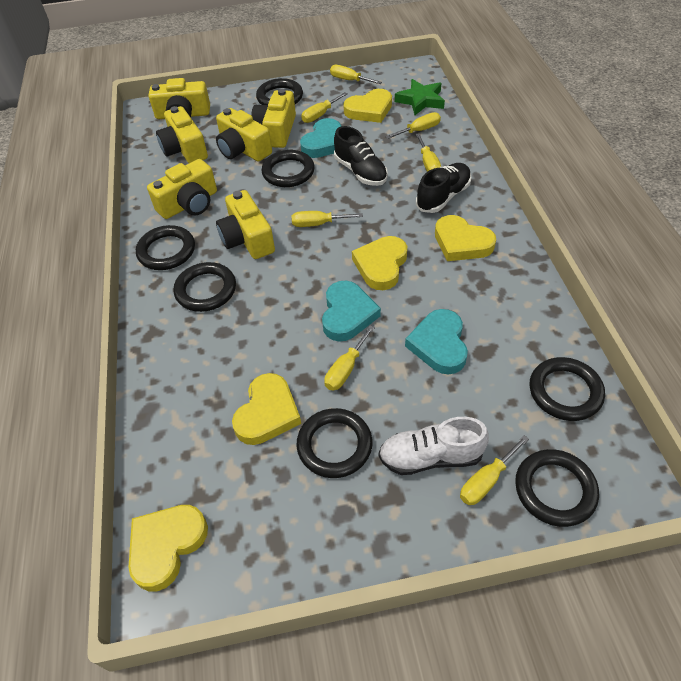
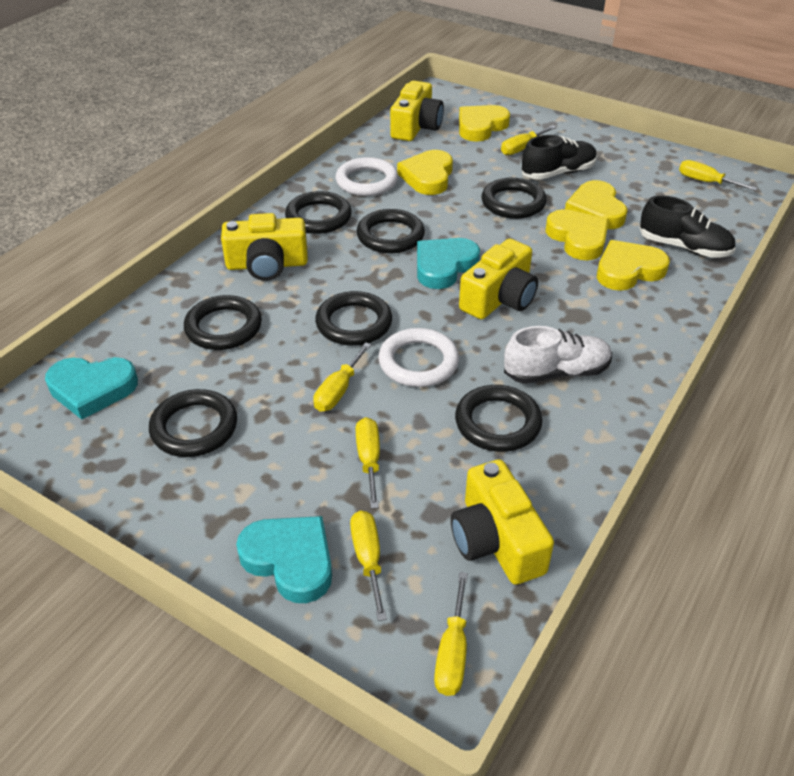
green star: 1 -> 0
white ring: 0 -> 2
yellow camera: 6 -> 4
yellow screwdriver: 7 -> 6

